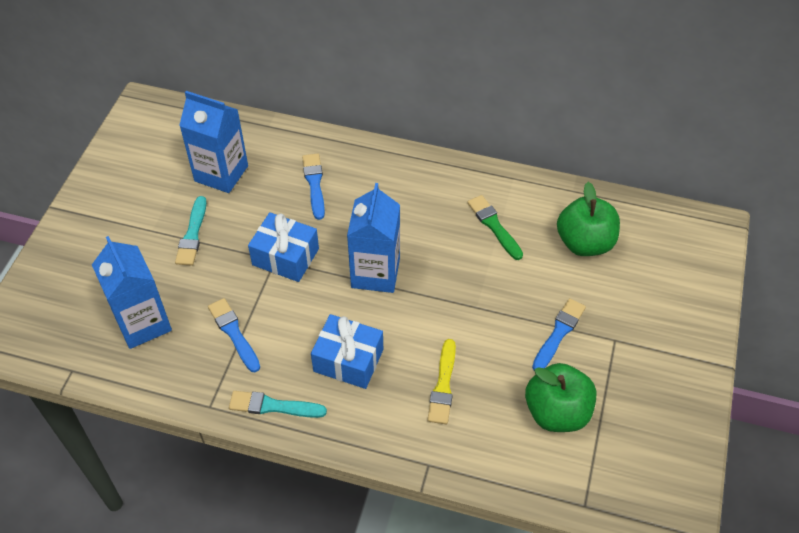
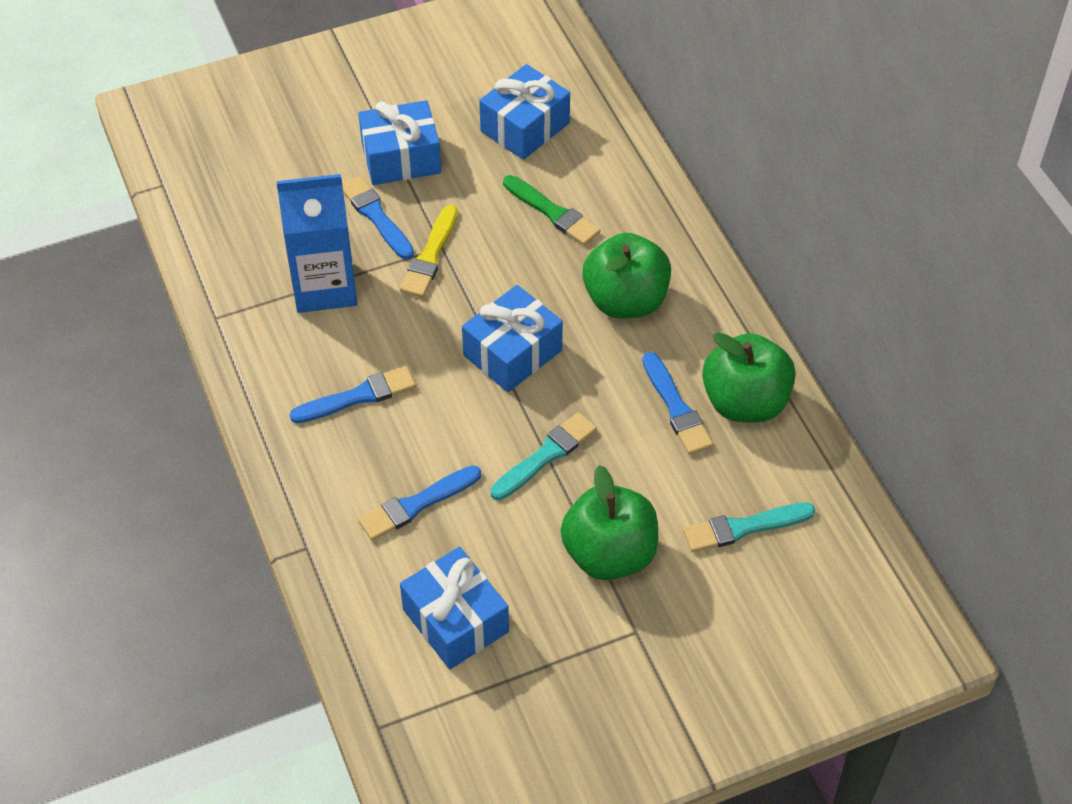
blue brush: 3 -> 4
blue carton: 3 -> 1
blue gift: 2 -> 4
green apple: 2 -> 3

